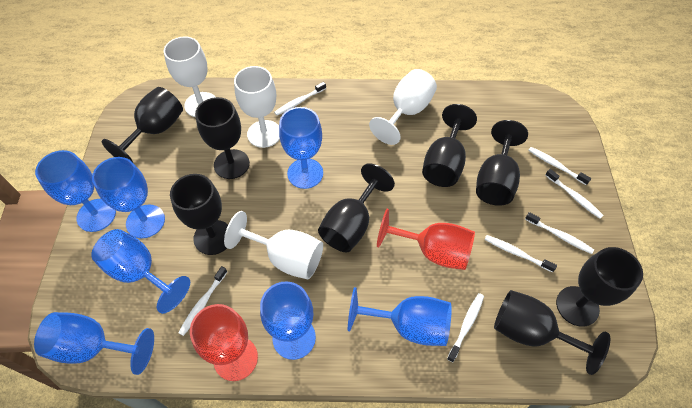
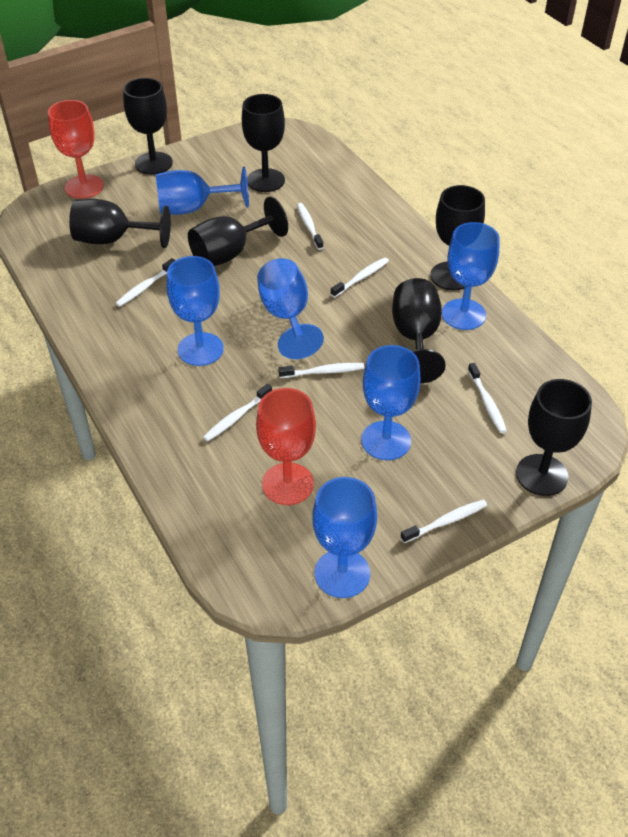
black goblet: 8 -> 7
blue goblet: 7 -> 6
white goblet: 4 -> 0

